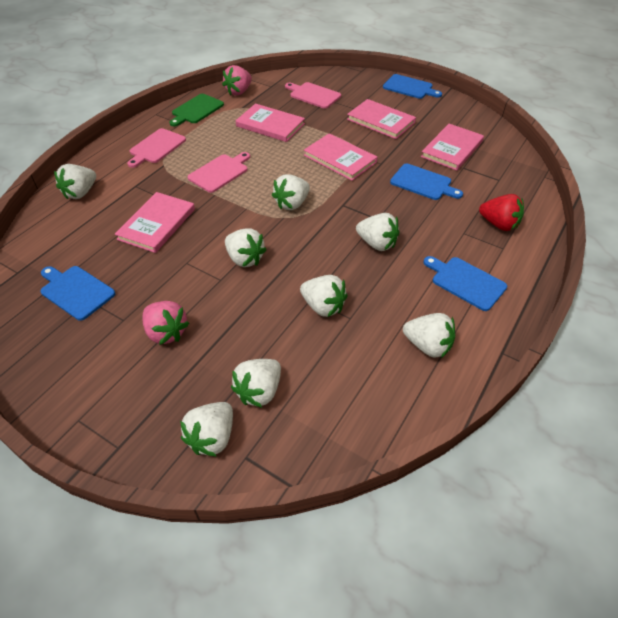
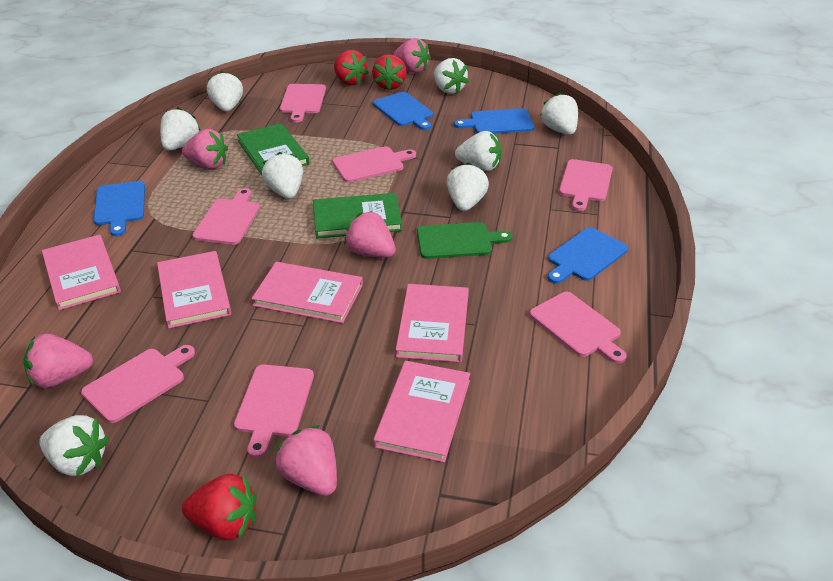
green book: 0 -> 2
pink cutting board: 3 -> 7
pink strawberry: 2 -> 5
red strawberry: 1 -> 3

